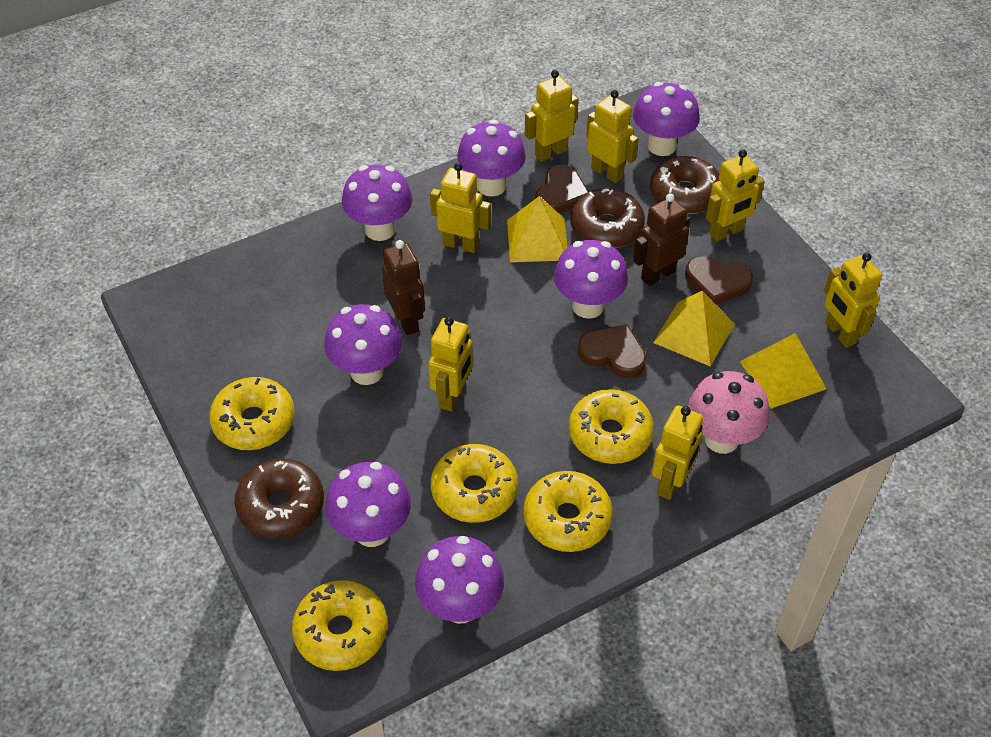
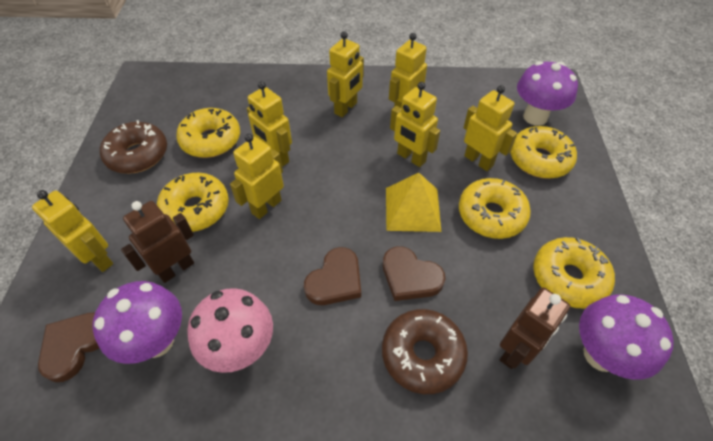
brown donut: 3 -> 2
purple mushroom: 7 -> 3
yellow pyramid: 3 -> 1

